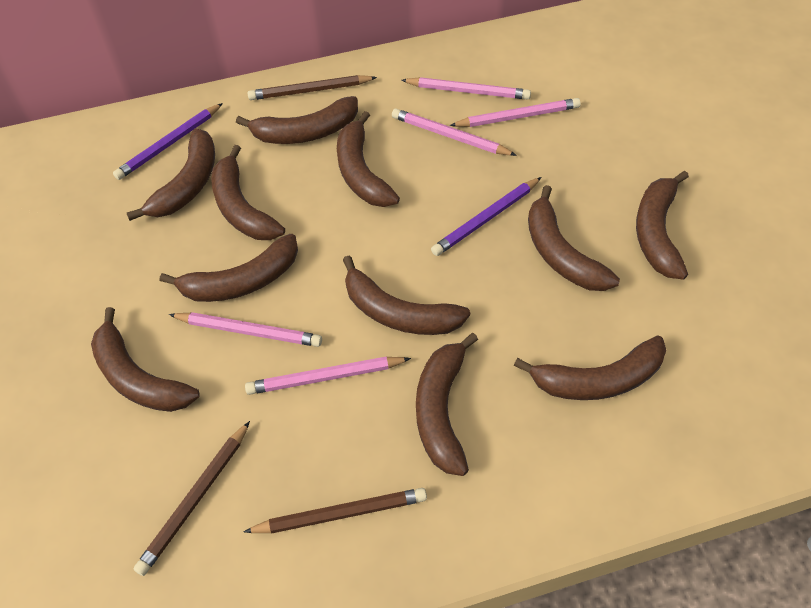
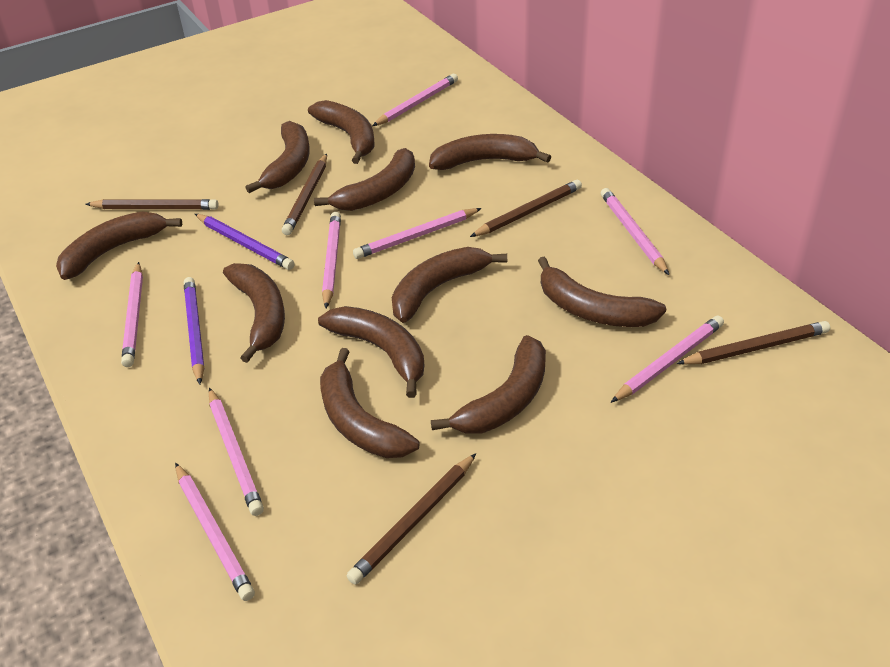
brown pencil: 3 -> 5
pink pencil: 5 -> 8

